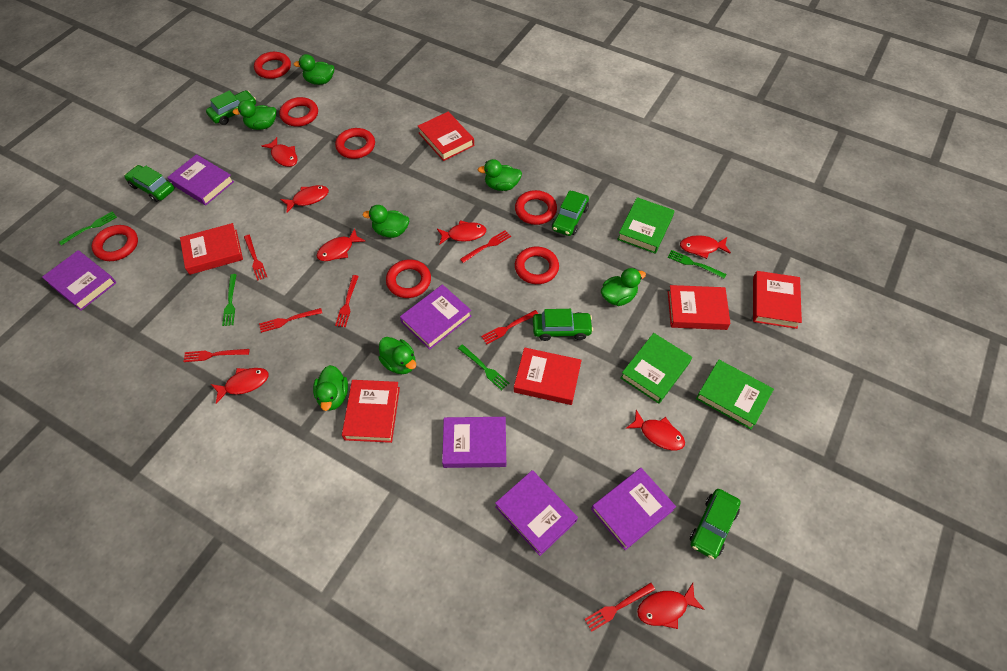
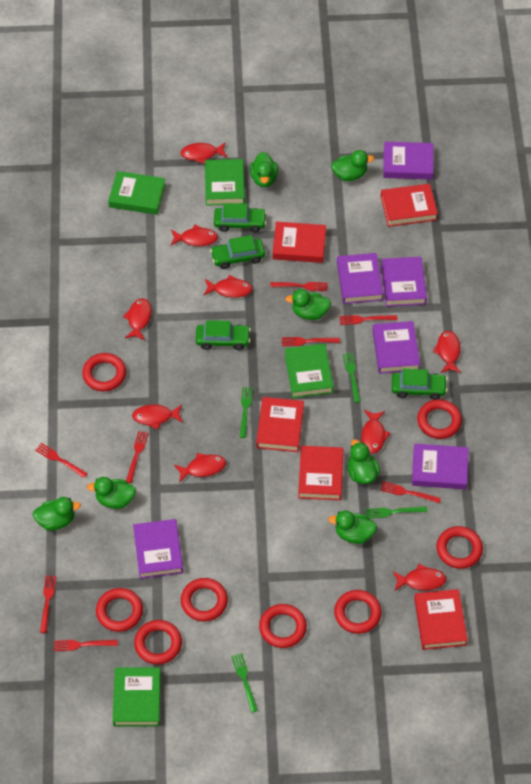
green book: 3 -> 4
green car: 5 -> 4
red book: 6 -> 5
red fish: 8 -> 9
red fork: 7 -> 8
red ring: 7 -> 8

